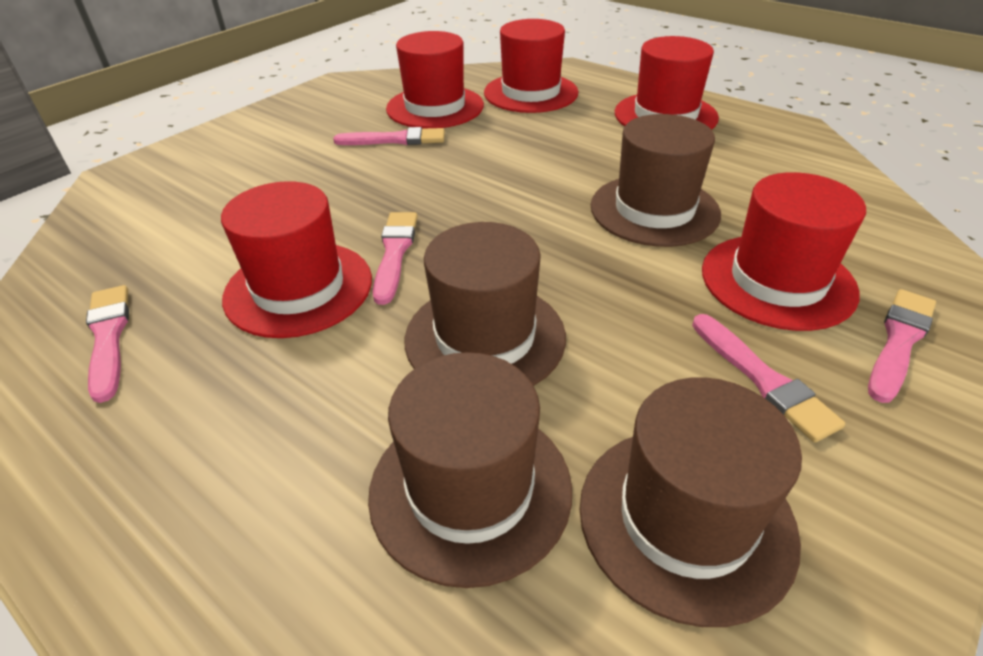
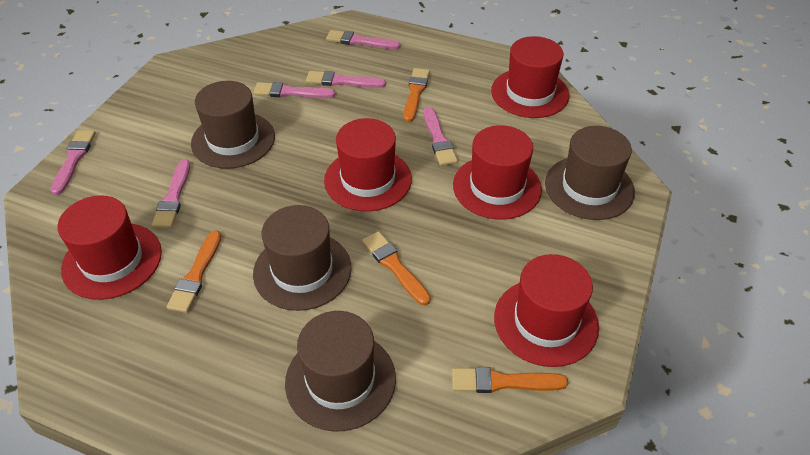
orange brush: 0 -> 4
pink brush: 5 -> 6

